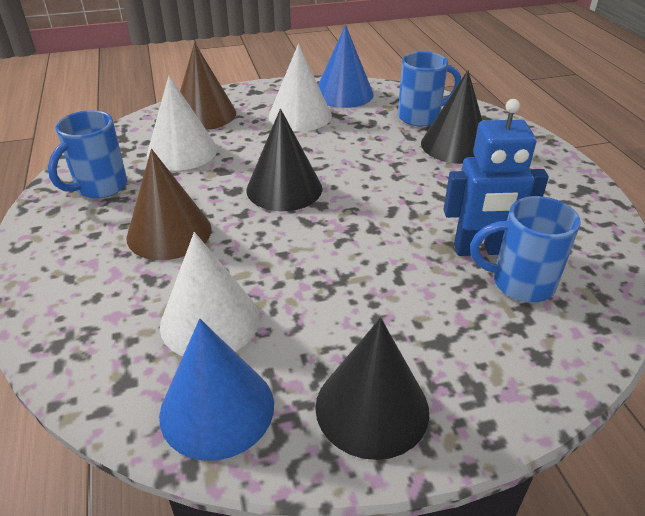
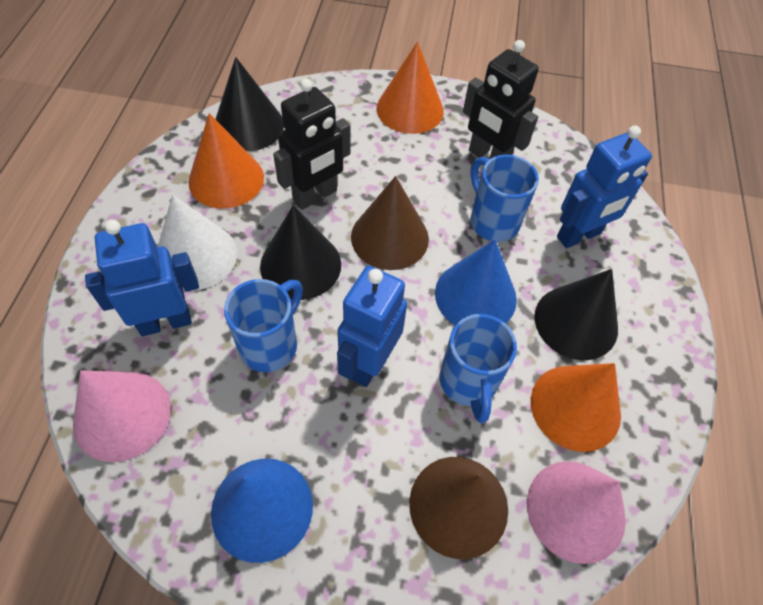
black robot: 0 -> 2
blue robot: 1 -> 3
orange cone: 0 -> 3
pink cone: 0 -> 2
white cone: 3 -> 1

